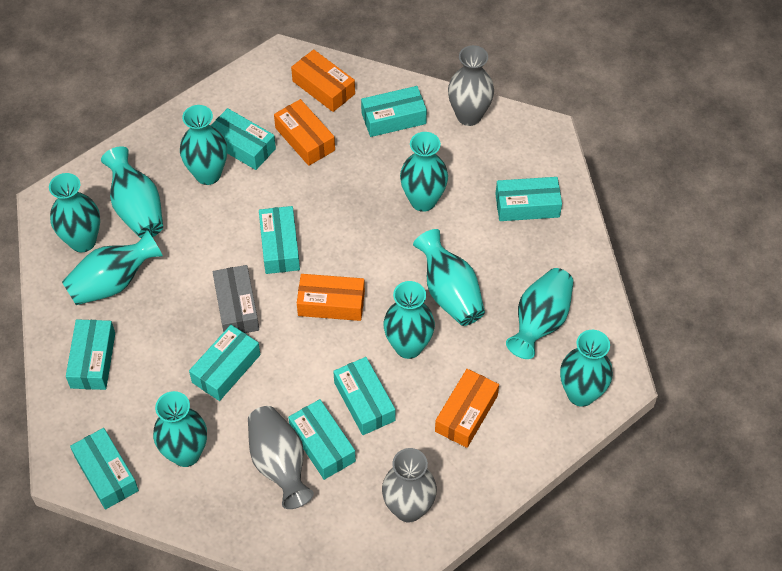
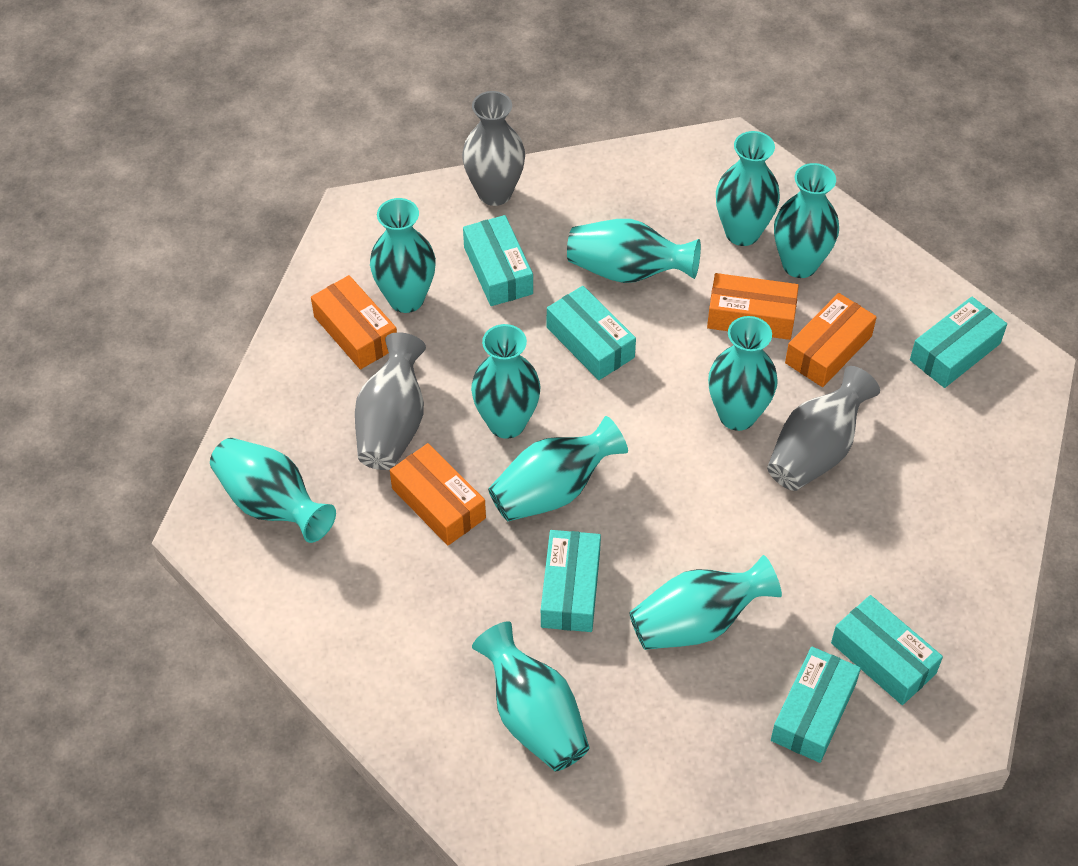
grey box: 1 -> 0
turquoise box: 9 -> 6

